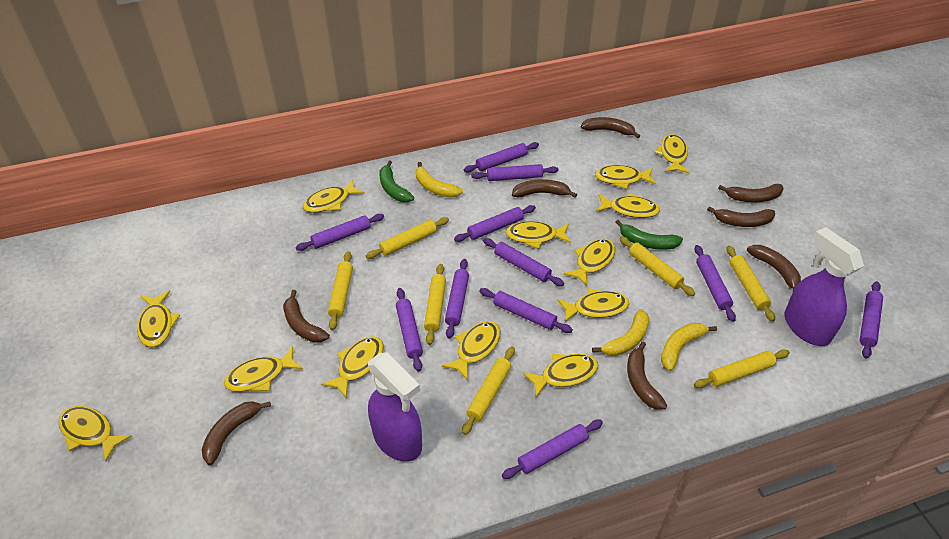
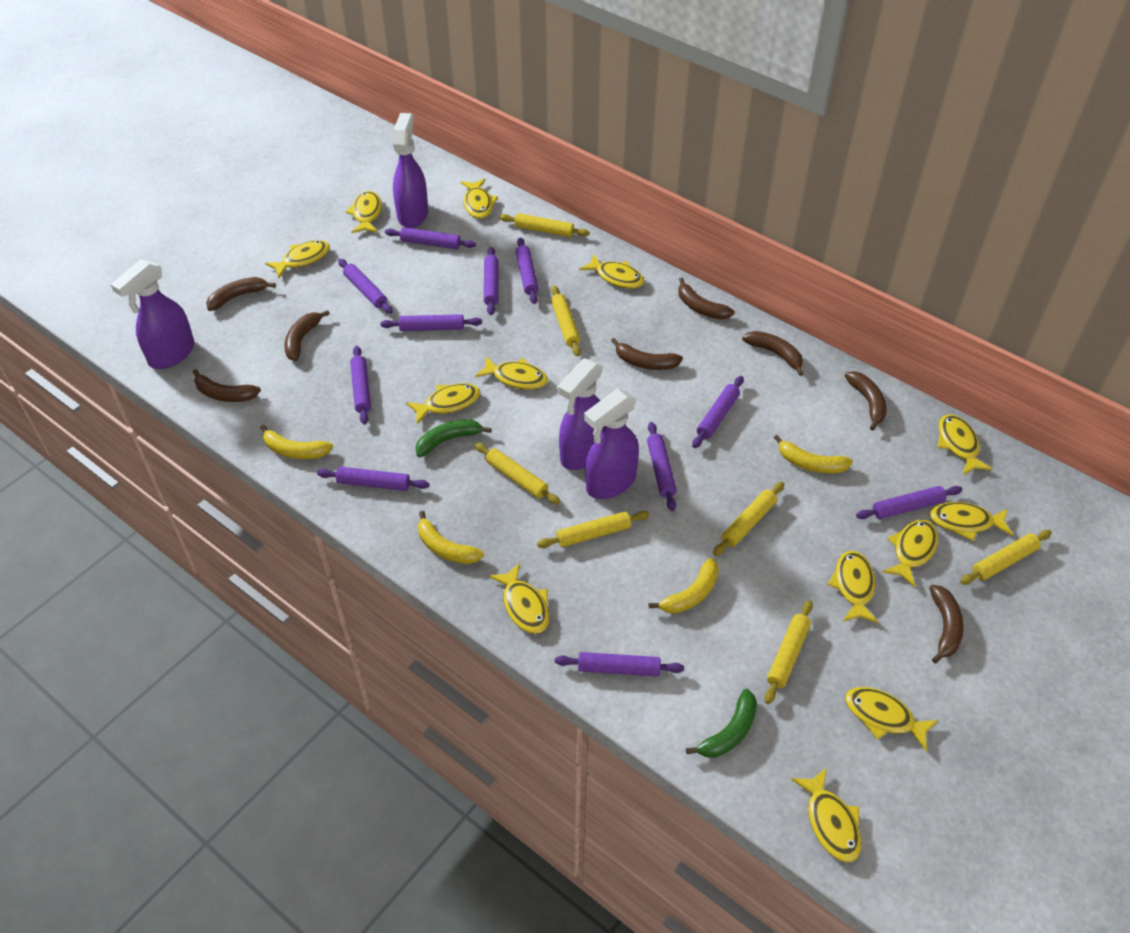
purple spray bottle: 2 -> 4
yellow banana: 3 -> 4

